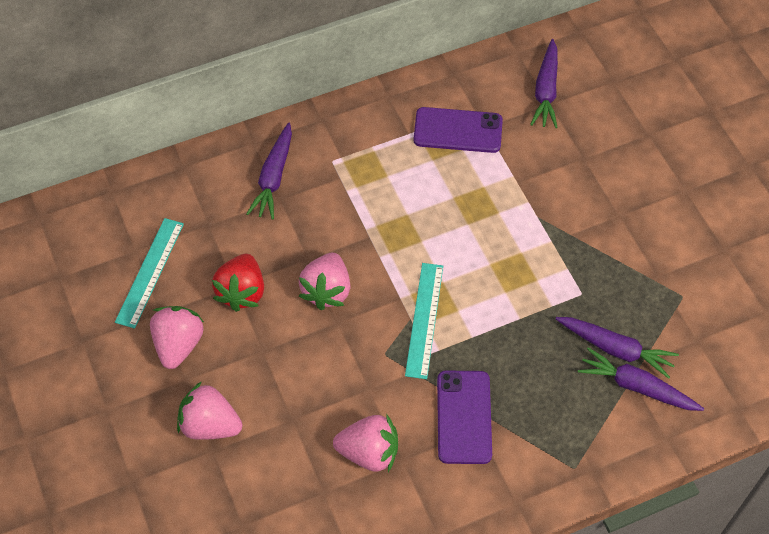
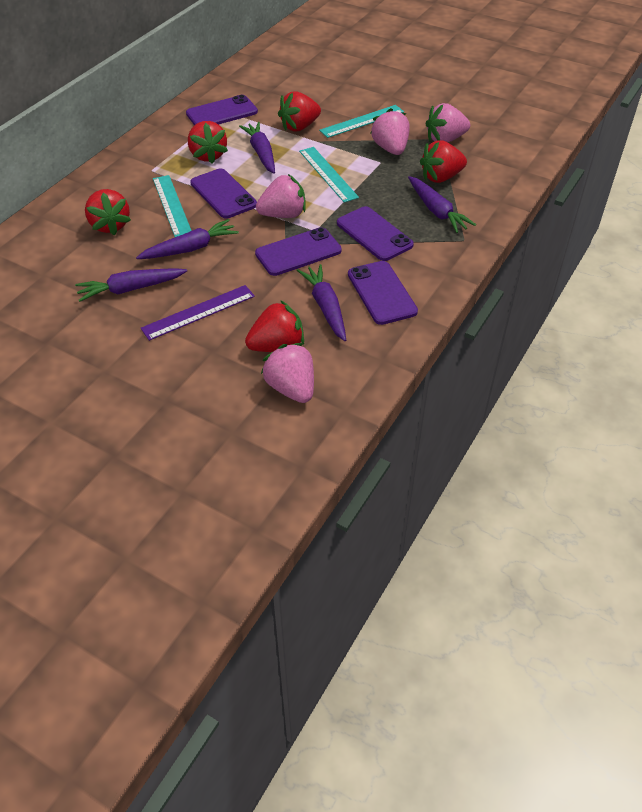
purple carrot: 4 -> 5
purple phone: 2 -> 5
purple ruler: 0 -> 1
red strawberry: 1 -> 5
turquoise ruler: 2 -> 3

